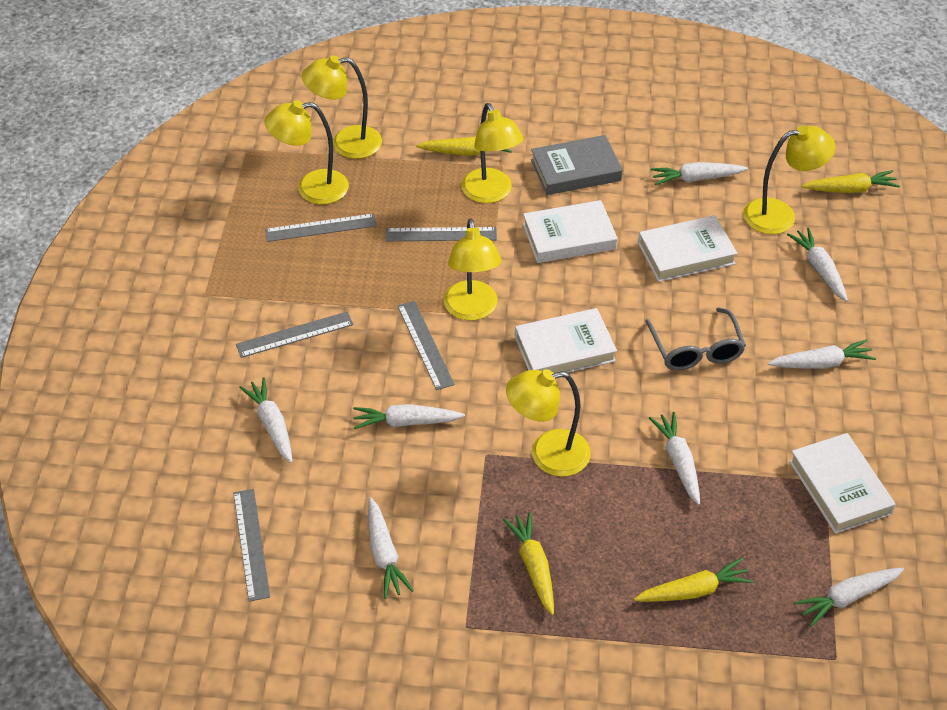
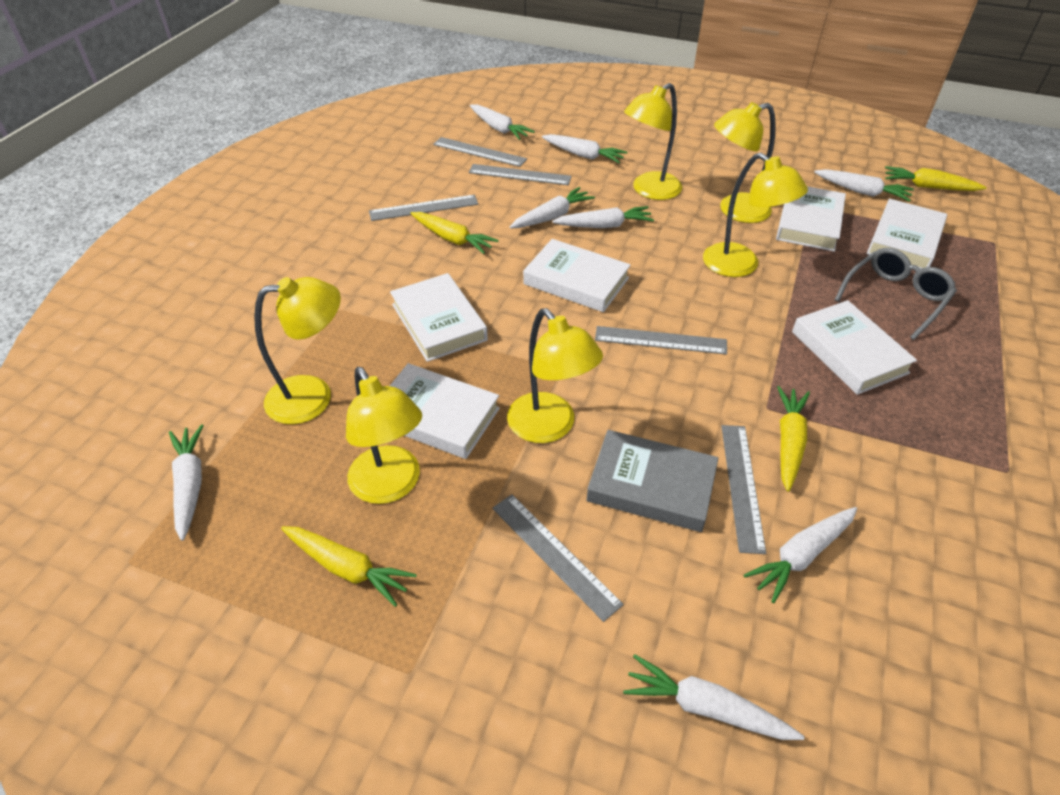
grey ruler: 5 -> 6
white book: 4 -> 6

